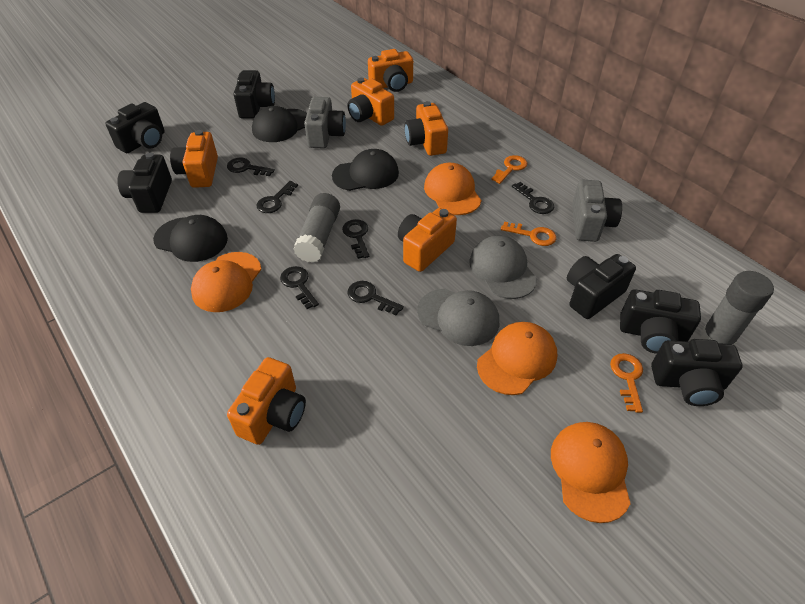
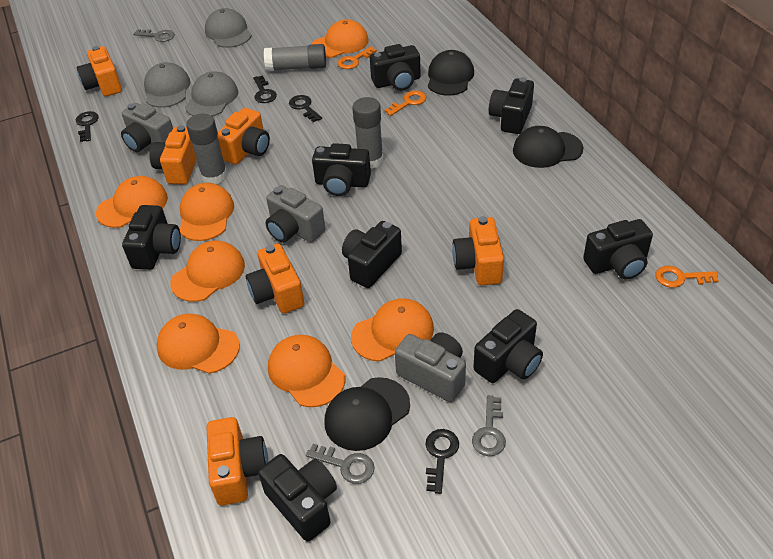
black camera: 6 -> 8
black key: 6 -> 4
grey camera: 2 -> 3
grey cap: 2 -> 3
grey glue stick: 2 -> 3
grey key: 0 -> 3
orange cap: 4 -> 7

